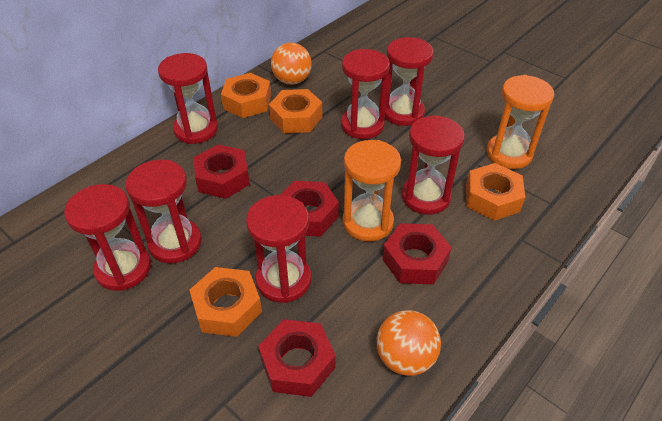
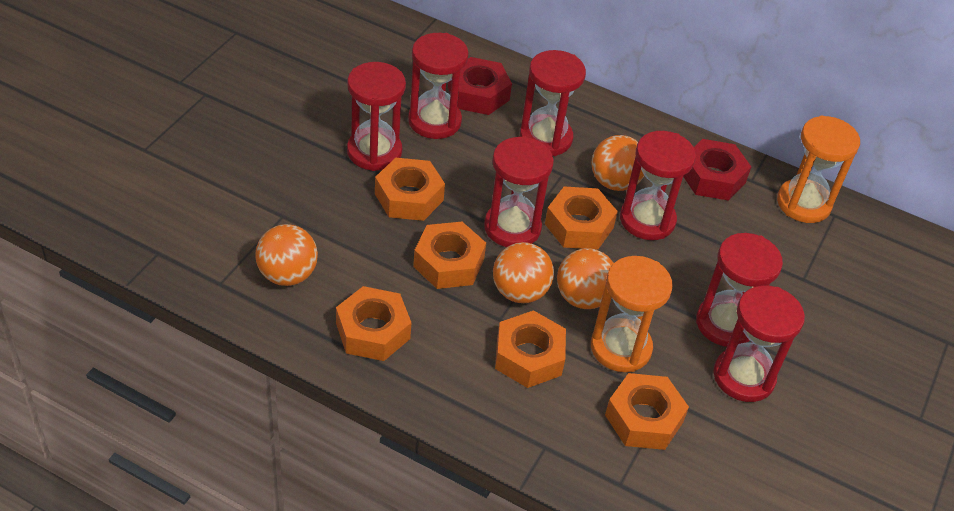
orange ball: 2 -> 4
orange nut: 4 -> 6
red nut: 4 -> 2

